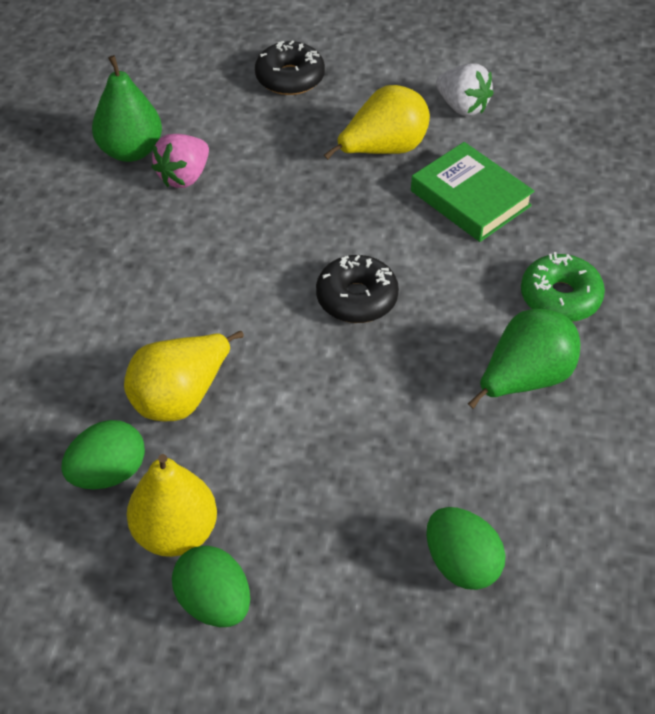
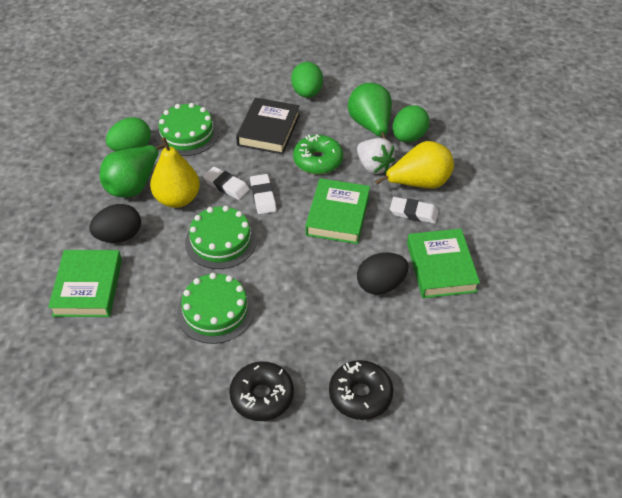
black book: 0 -> 1
black egg: 0 -> 2
green book: 1 -> 3
green cake: 0 -> 3
pink strawberry: 1 -> 0
white eraser: 0 -> 3
yellow pear: 3 -> 2

